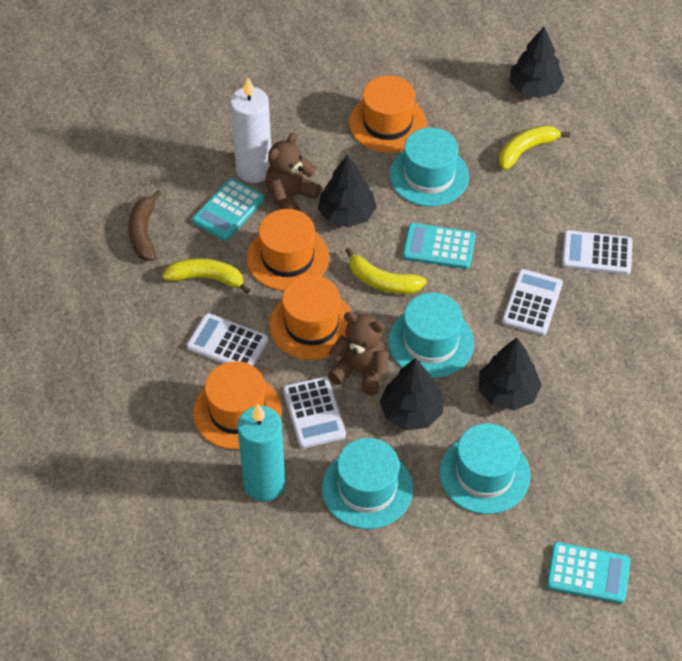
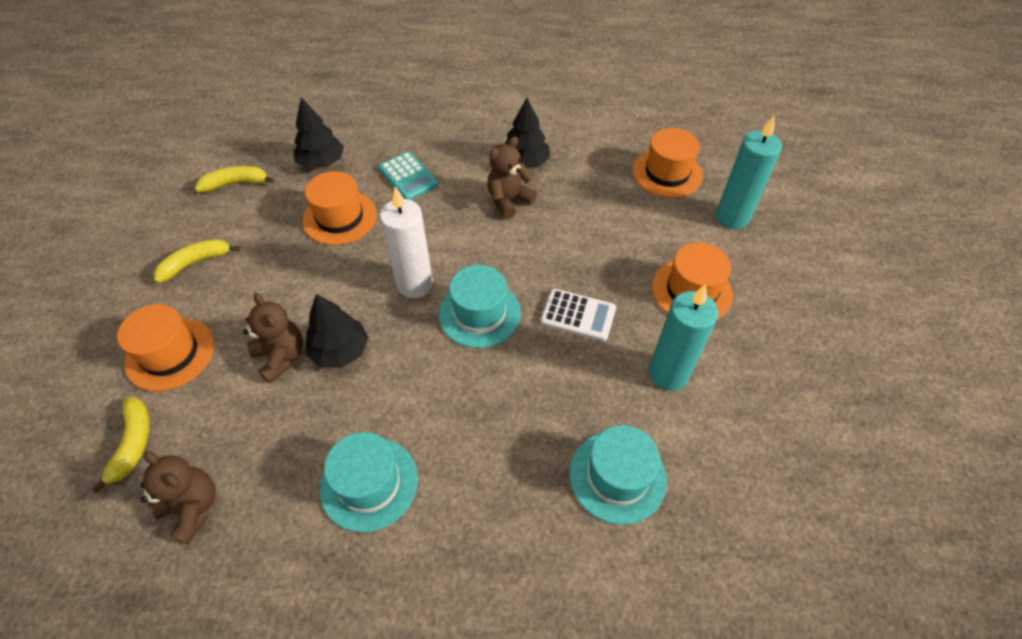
black tree: 4 -> 3
brown banana: 1 -> 0
brown teddy bear: 2 -> 3
turquoise calculator: 3 -> 1
turquoise candle: 1 -> 2
turquoise hat: 4 -> 3
white calculator: 4 -> 1

